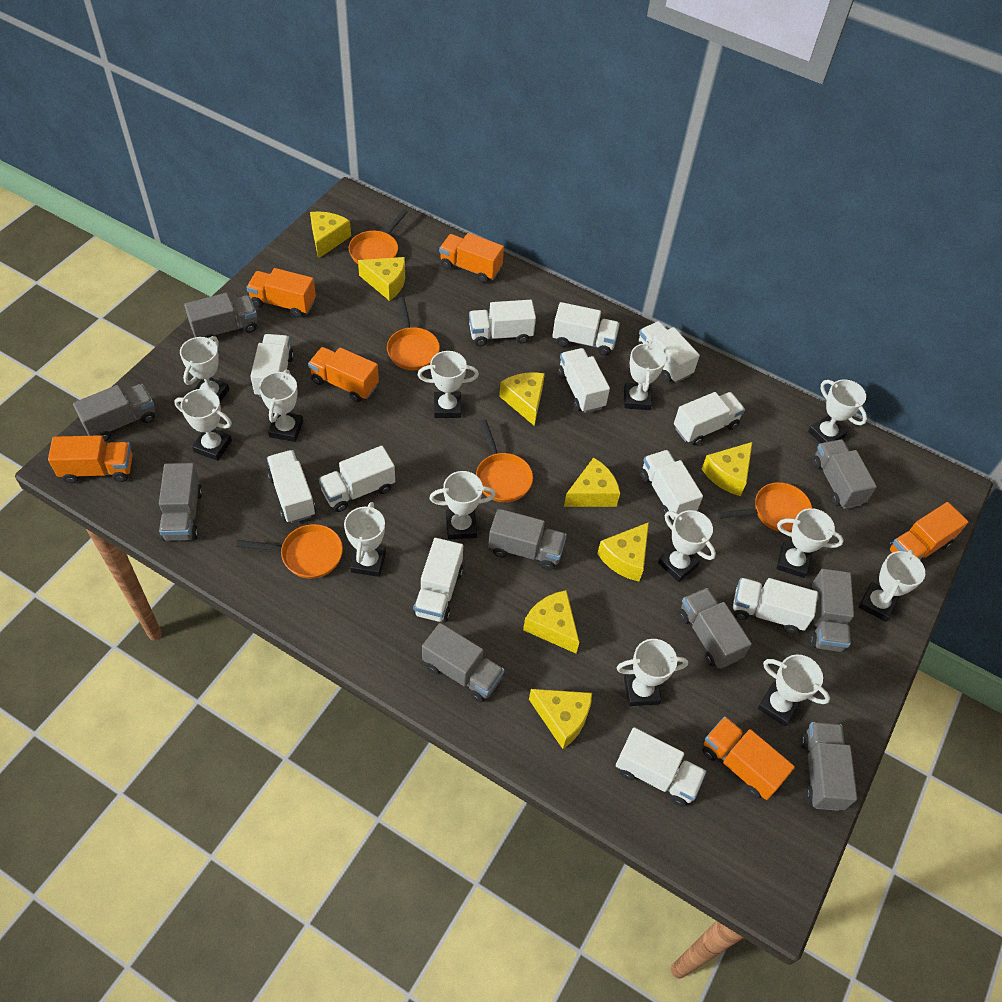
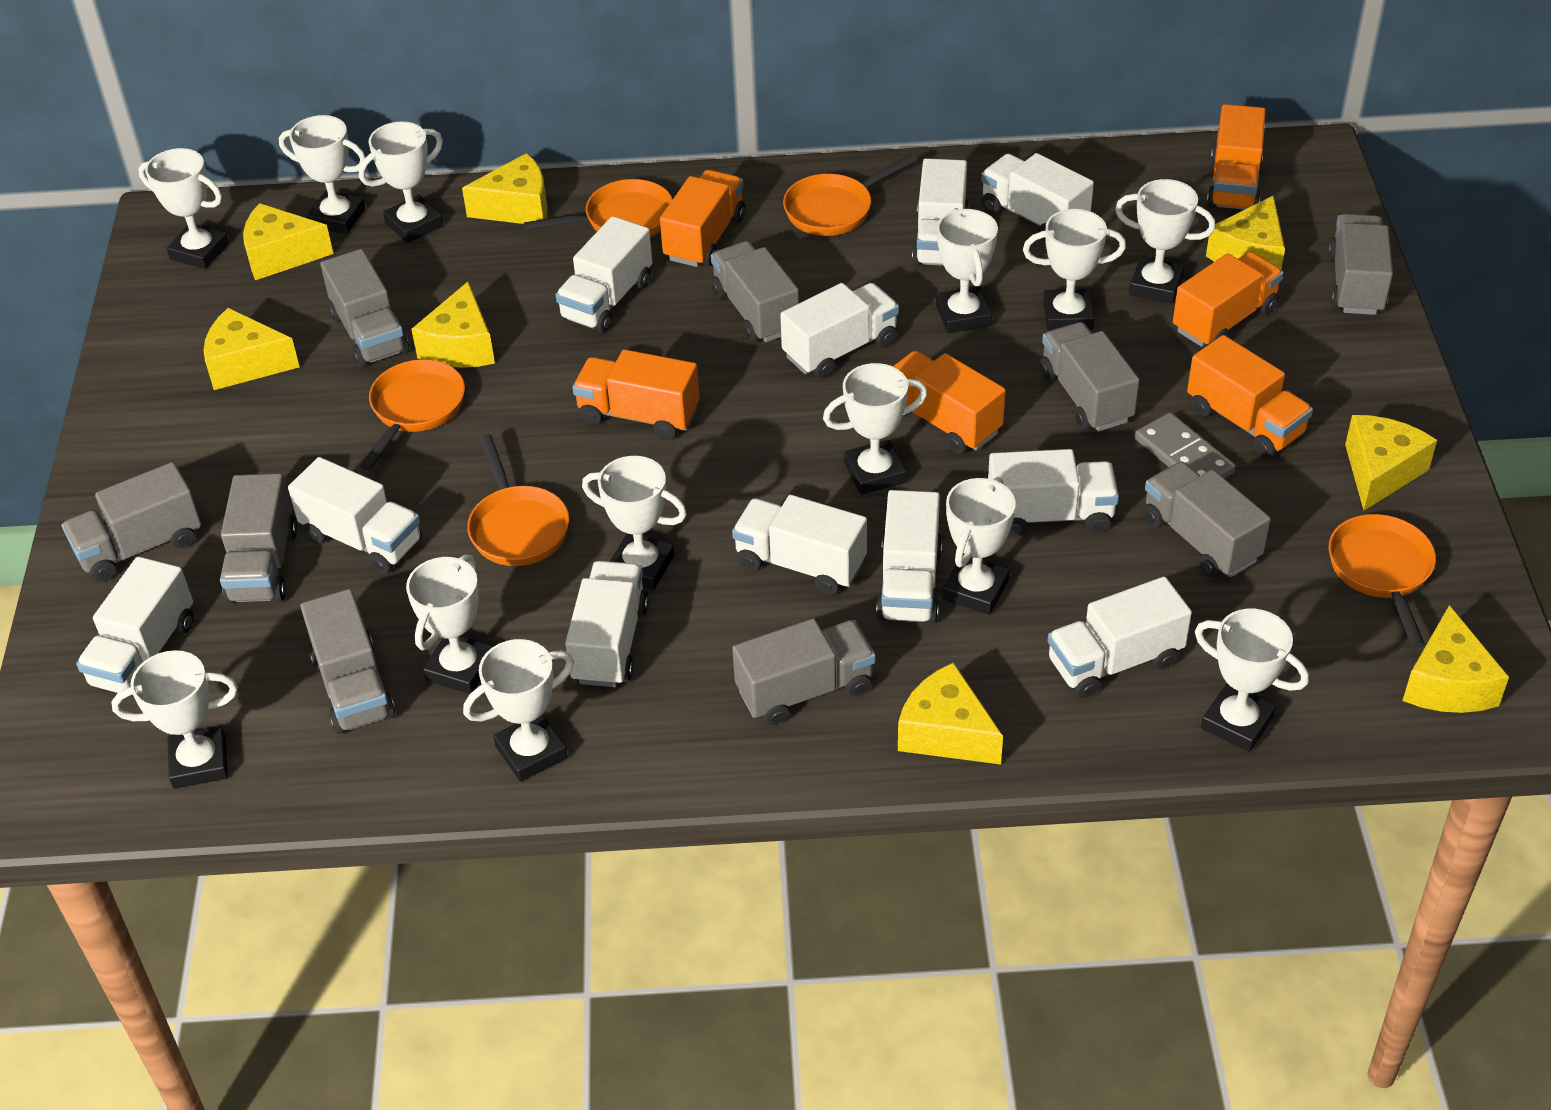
grey domino: 0 -> 1
white truck: 12 -> 11

